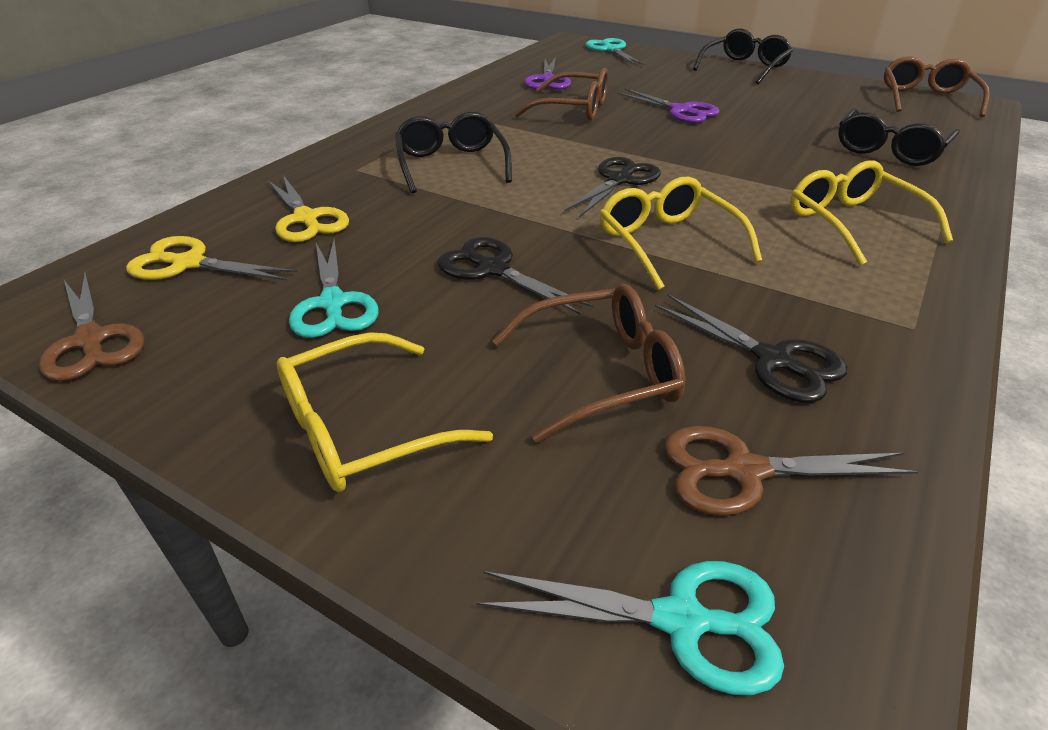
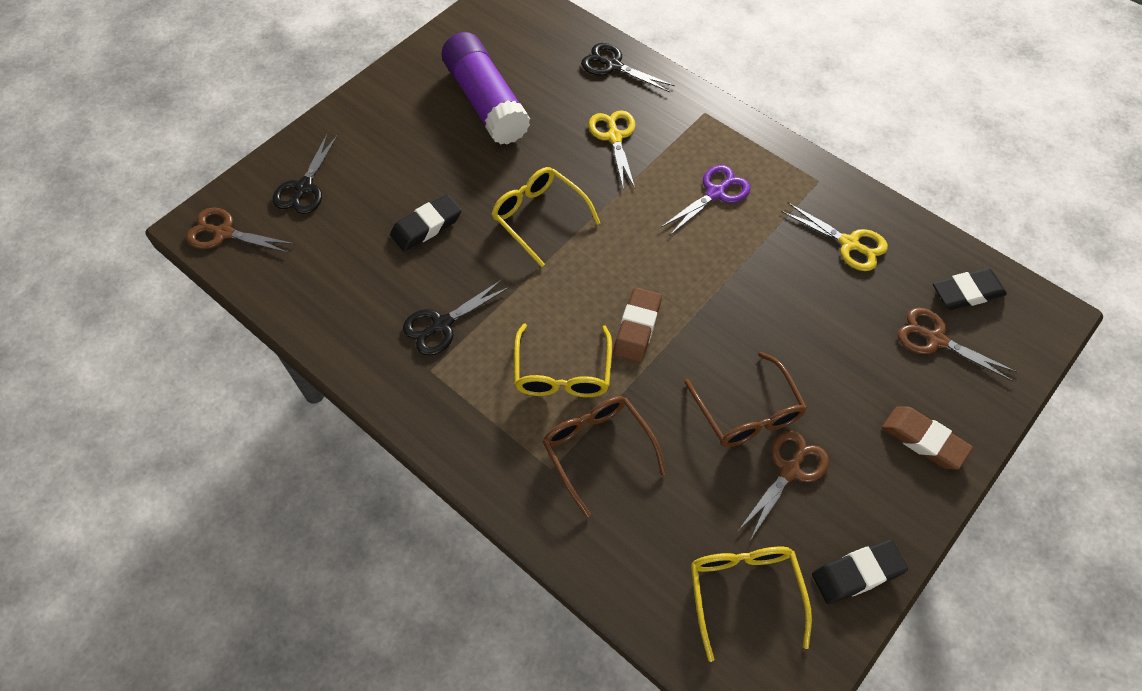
black eraser: 0 -> 3
black glasses: 3 -> 0
brown eraser: 0 -> 2
brown glasses: 3 -> 2
brown scissors: 2 -> 3
purple glue stick: 0 -> 1
purple scissors: 2 -> 1
turquoise scissors: 3 -> 0

